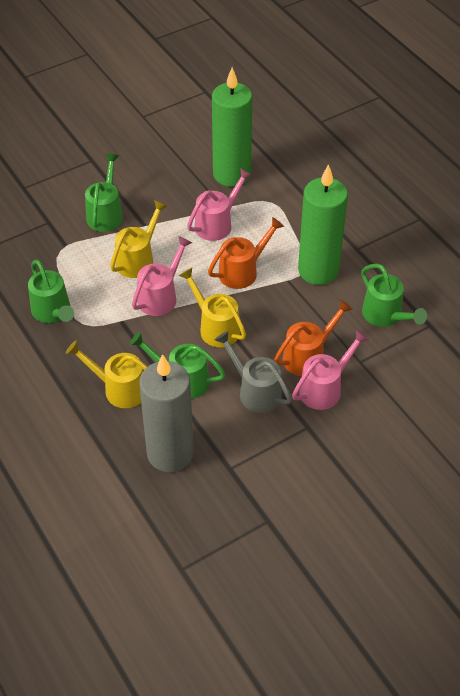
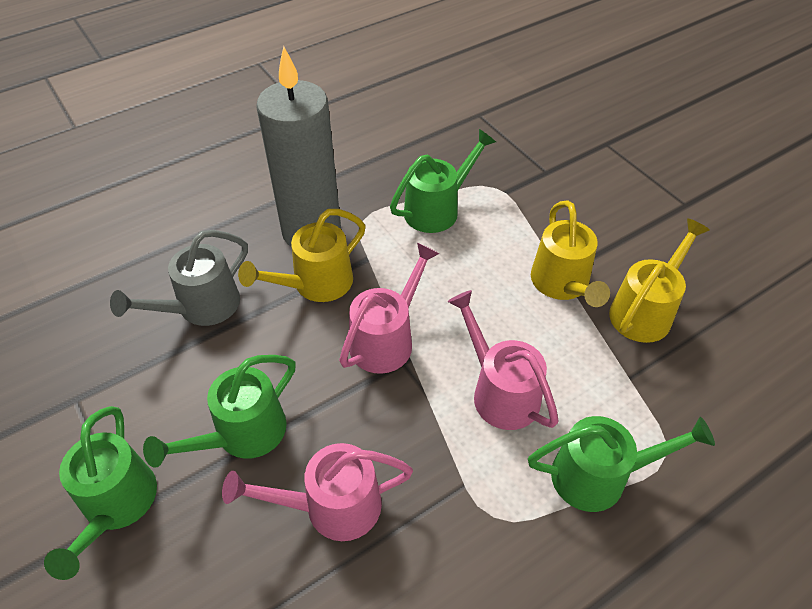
green candle: 2 -> 0
orange watering can: 2 -> 0

